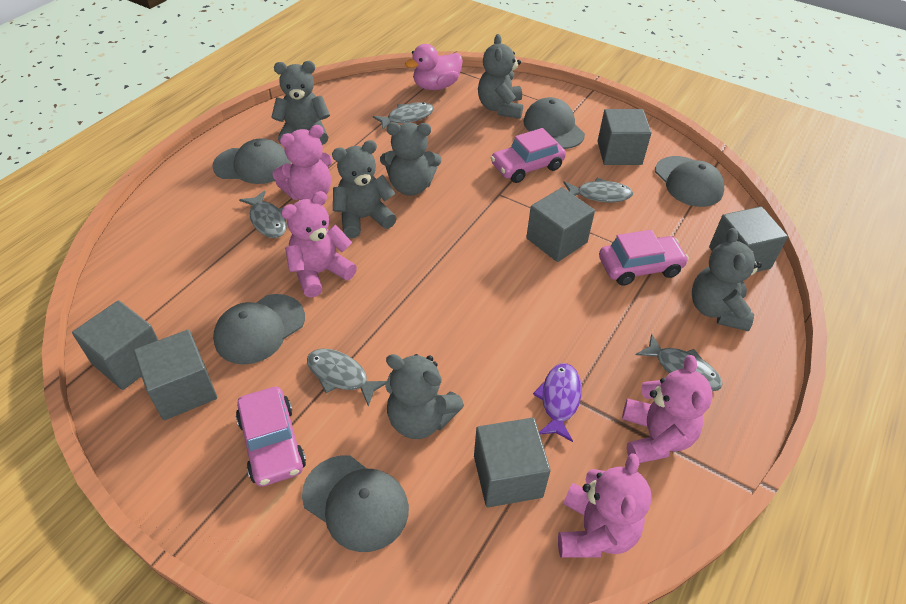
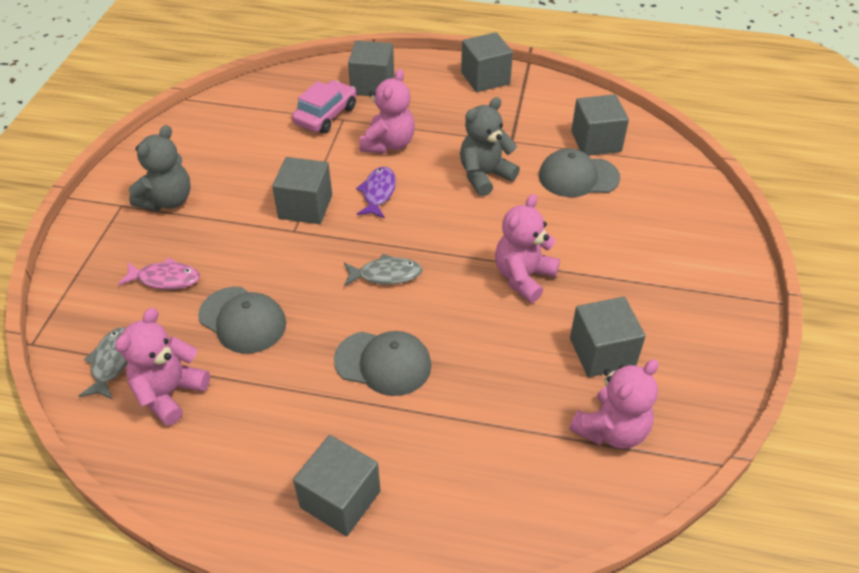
grey cap: 5 -> 3
grey fish: 5 -> 2
grey teddy bear: 6 -> 2
pink car: 3 -> 1
pink duck: 1 -> 0
pink fish: 0 -> 1

